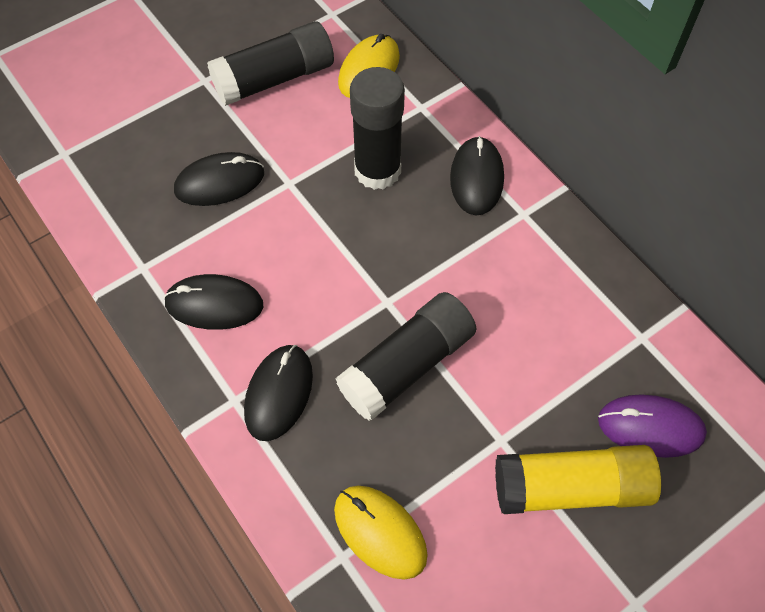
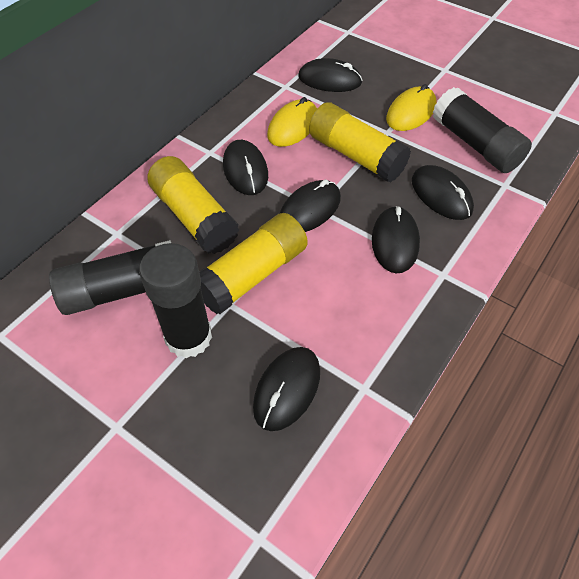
black mouse: 4 -> 6
purple mouse: 1 -> 0
yellow glue stick: 1 -> 3

